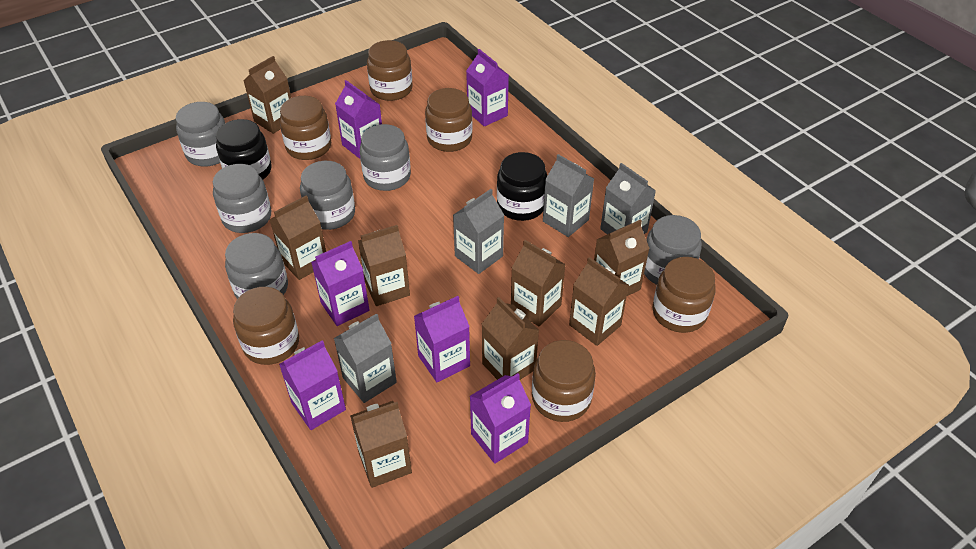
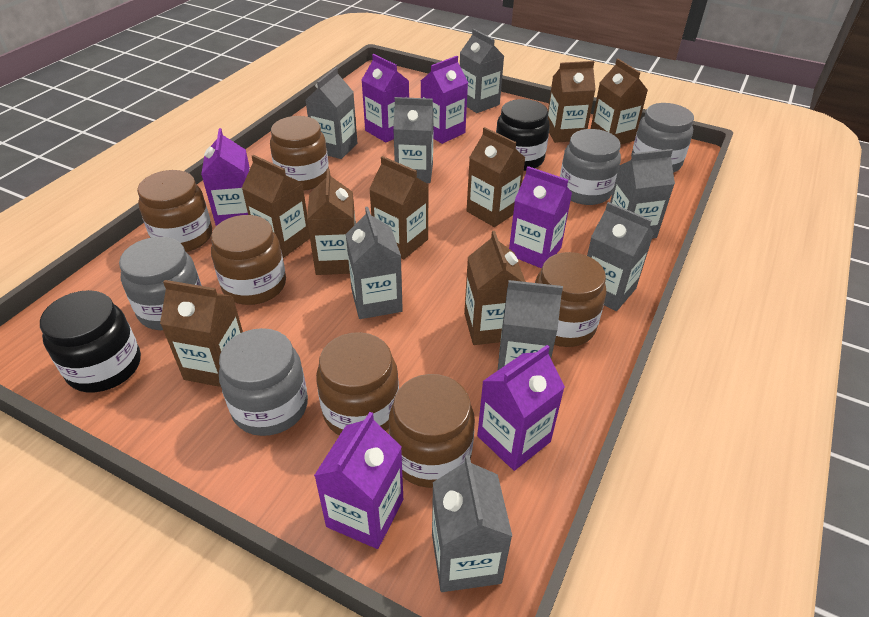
grey carton: 4 -> 8
grey jar: 6 -> 4

